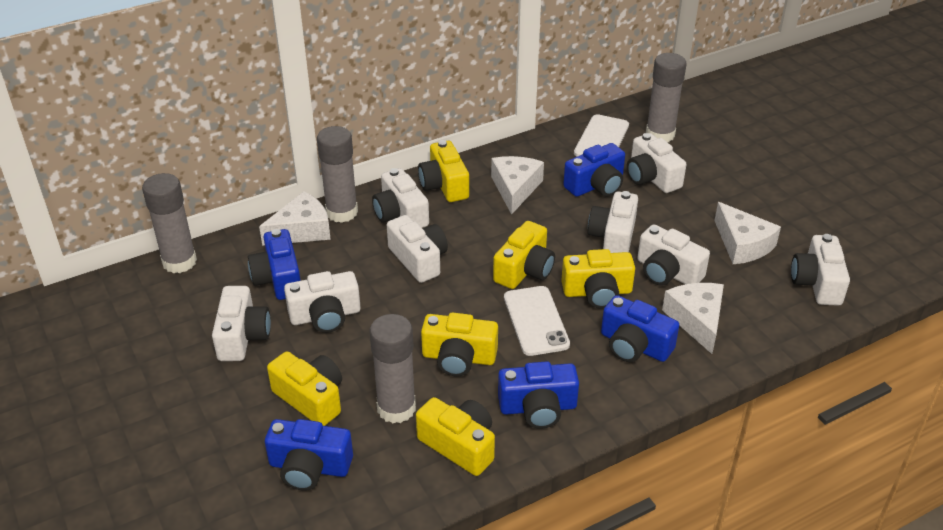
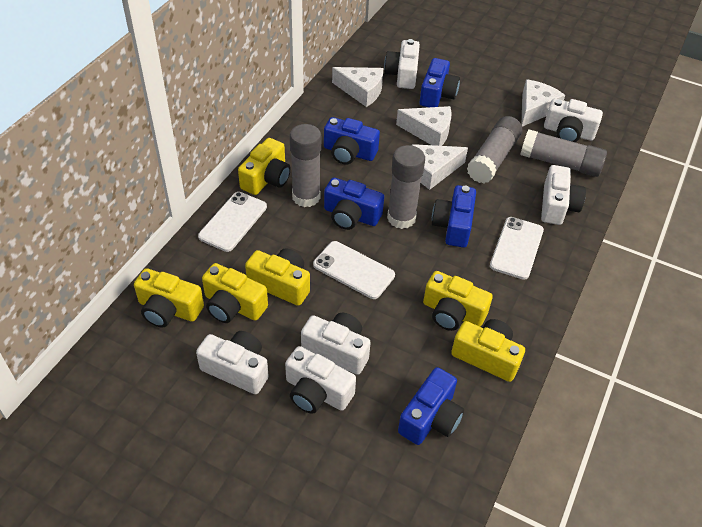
white camera: 8 -> 6
white phone: 2 -> 3

